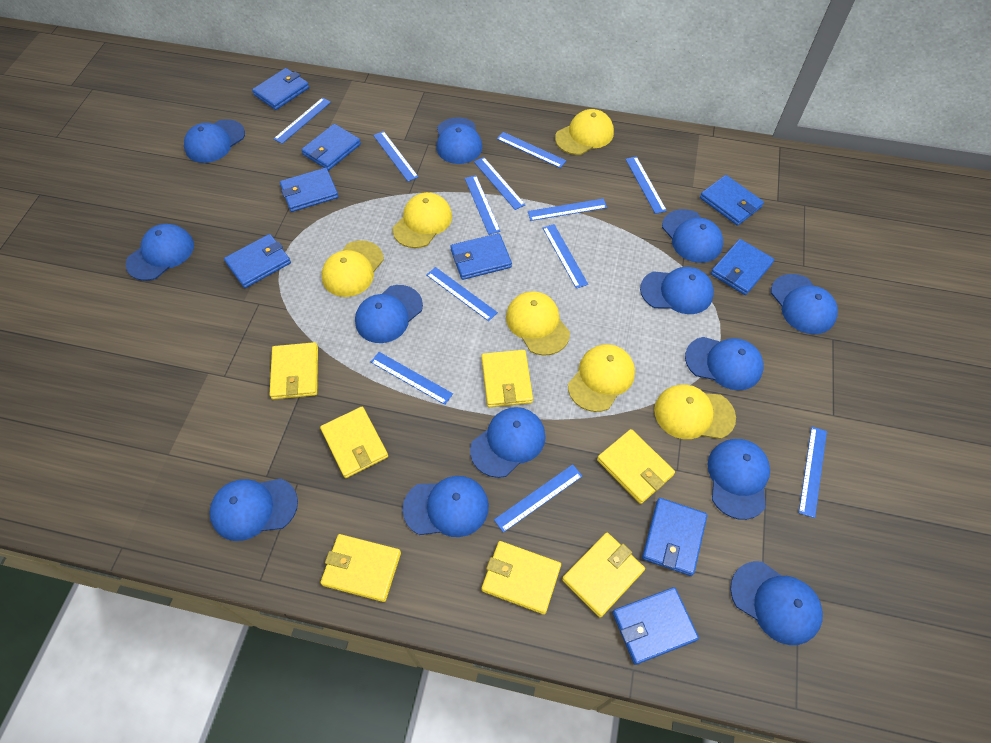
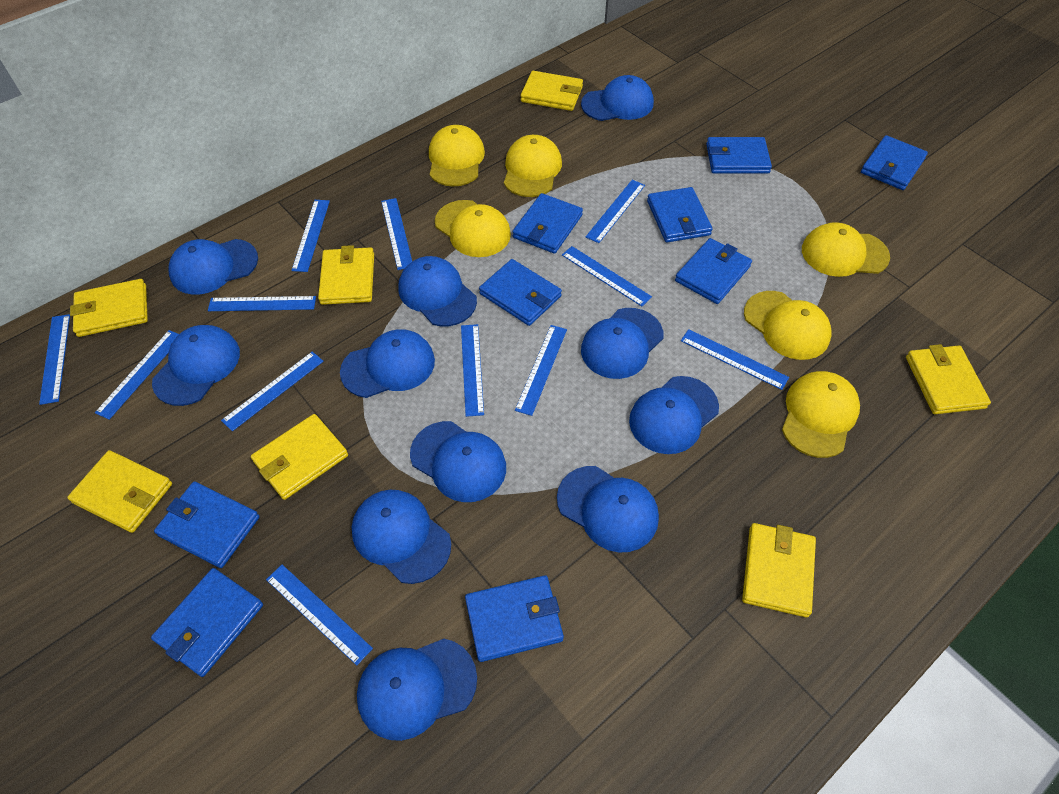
blue cap: 13 -> 11

